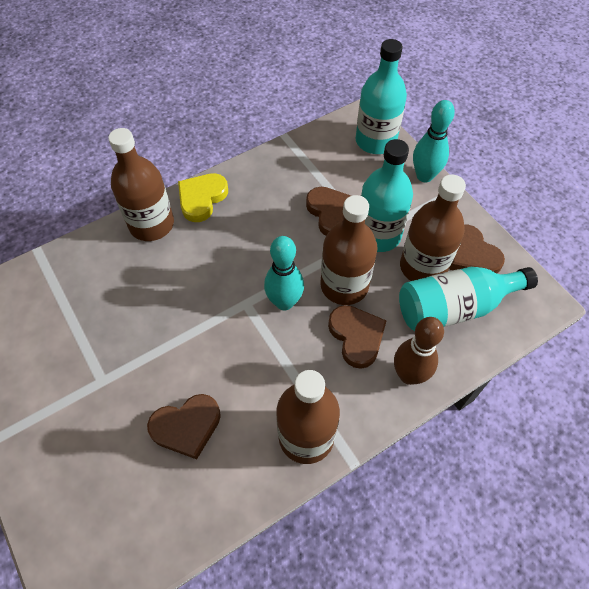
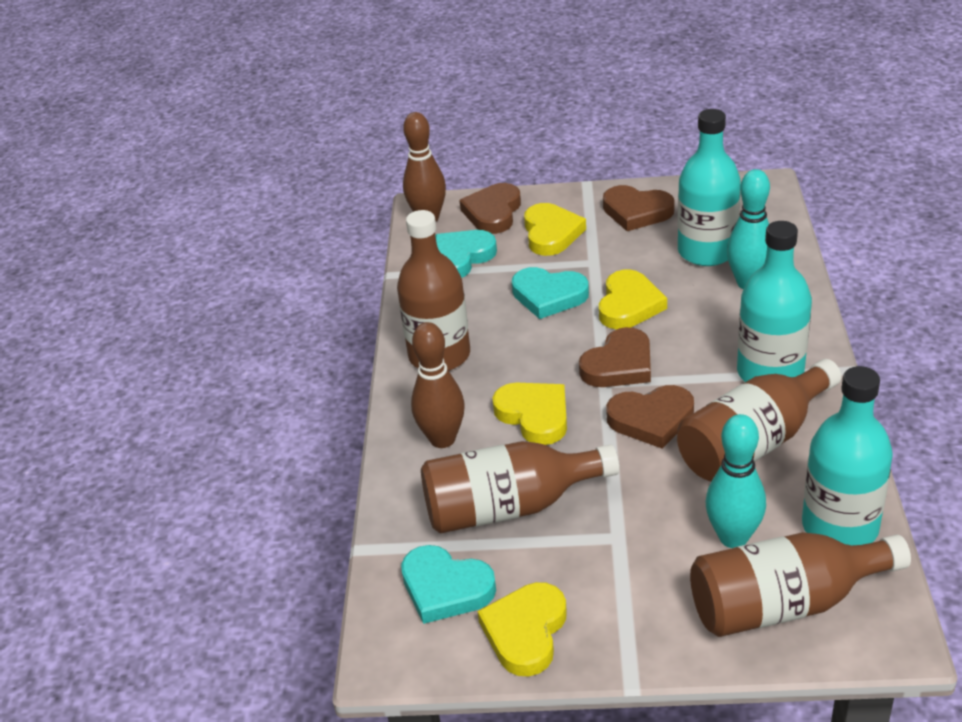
brown bowling pin: 1 -> 2
turquoise heart: 0 -> 3
yellow heart: 1 -> 4

